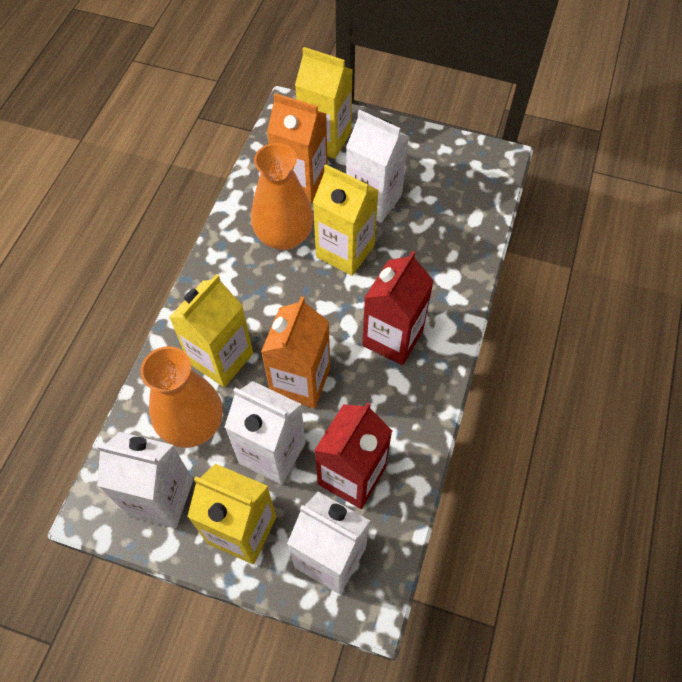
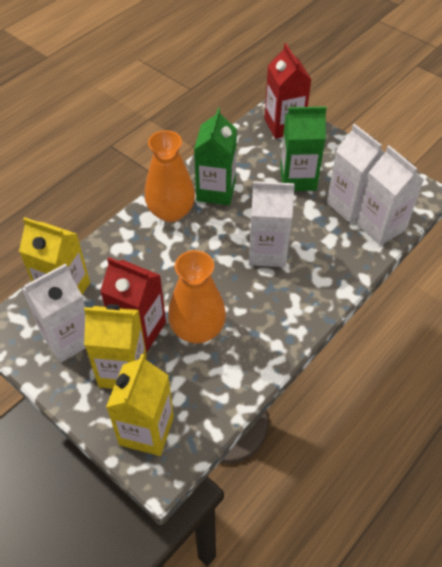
green carton: 0 -> 2
orange carton: 2 -> 0
yellow carton: 4 -> 3

